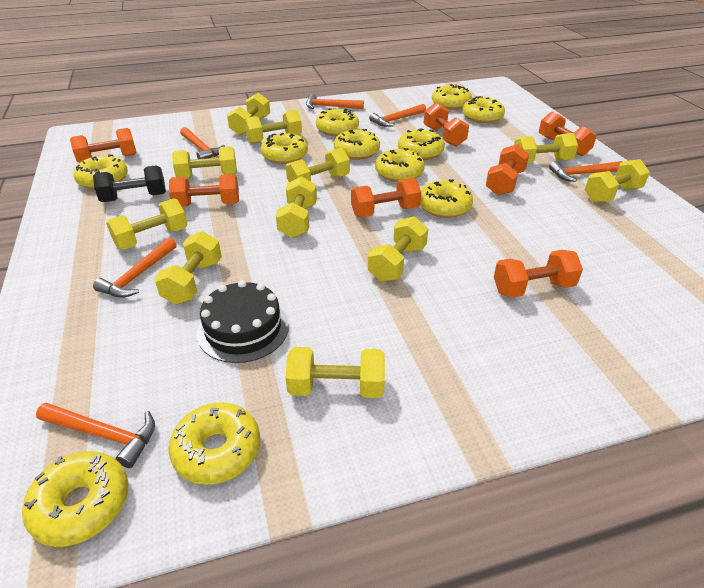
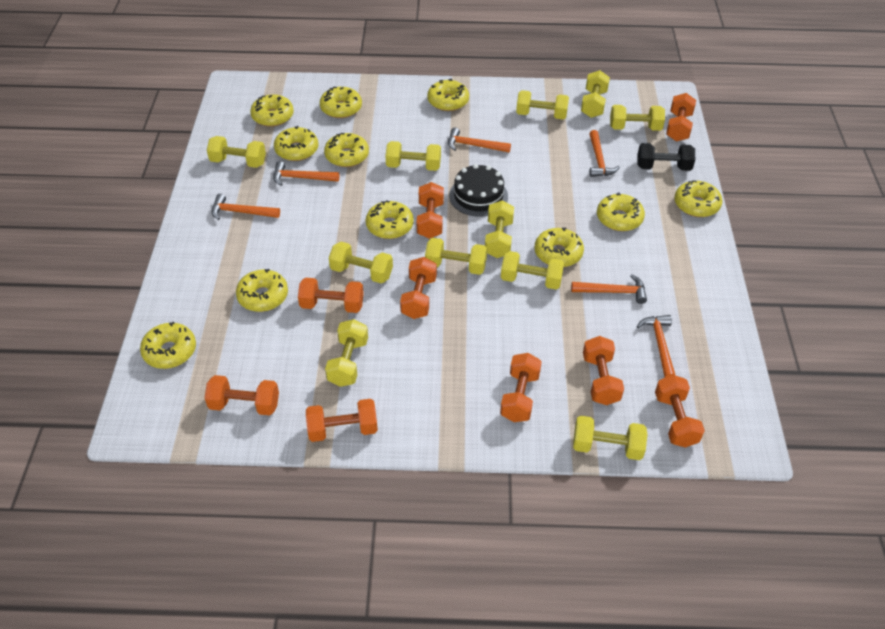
orange dumbbell: 7 -> 9

